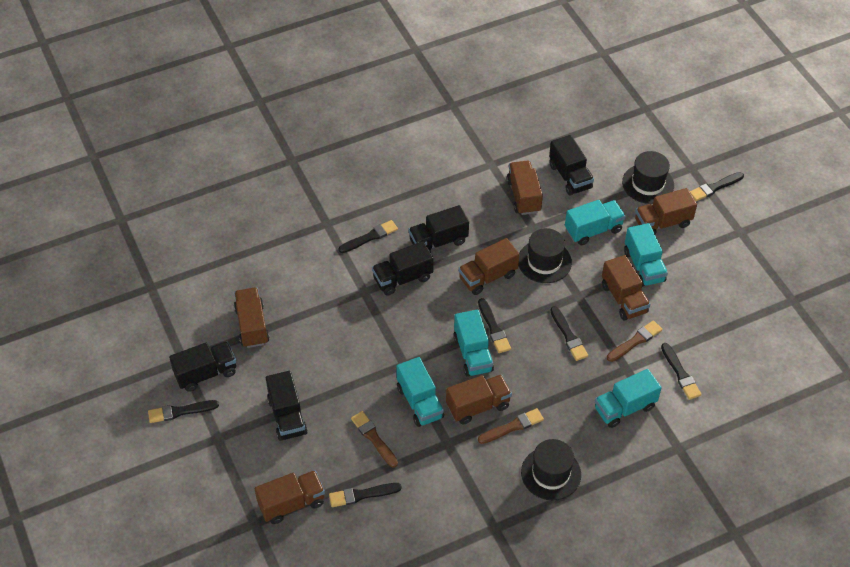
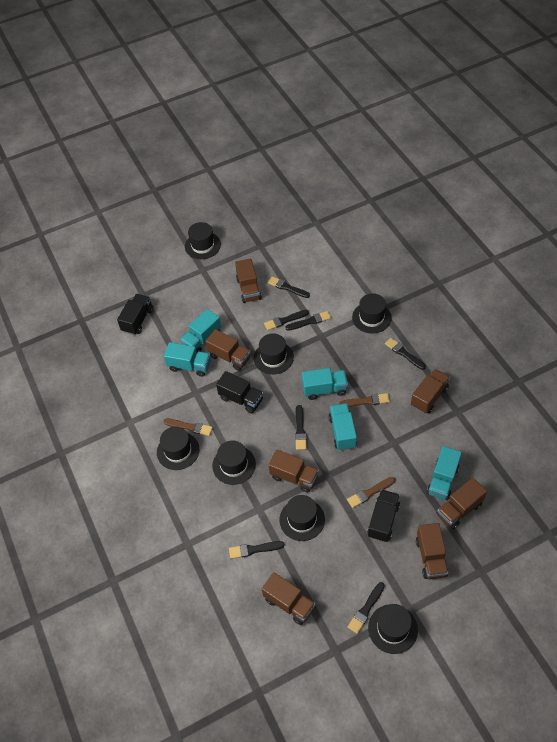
black hat: 3 -> 7
black truck: 5 -> 3

